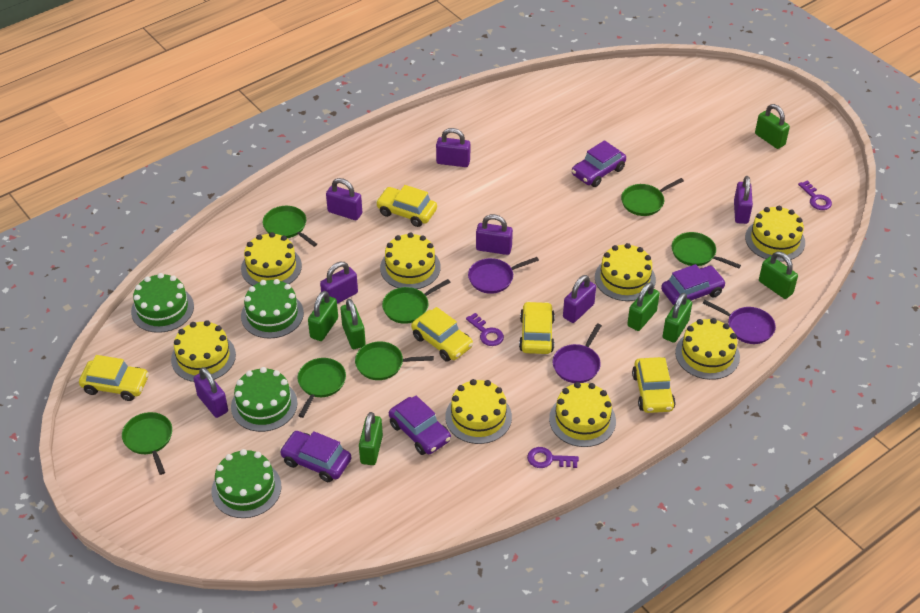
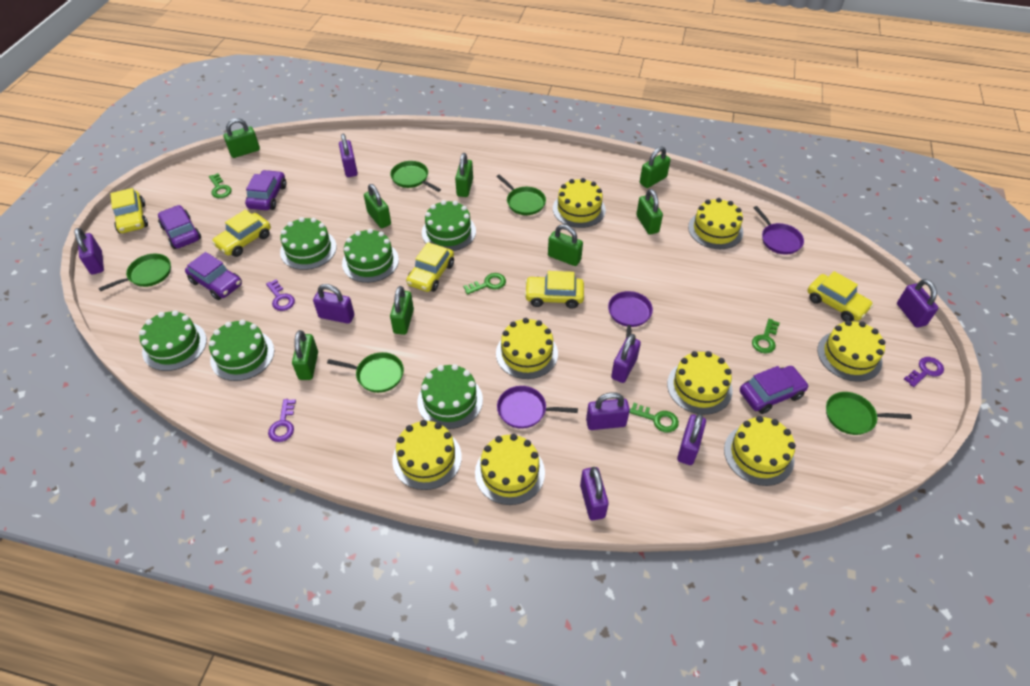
green cake: 4 -> 6
green key: 0 -> 4
green padlock: 7 -> 8
green pan: 7 -> 5
purple padlock: 7 -> 8

